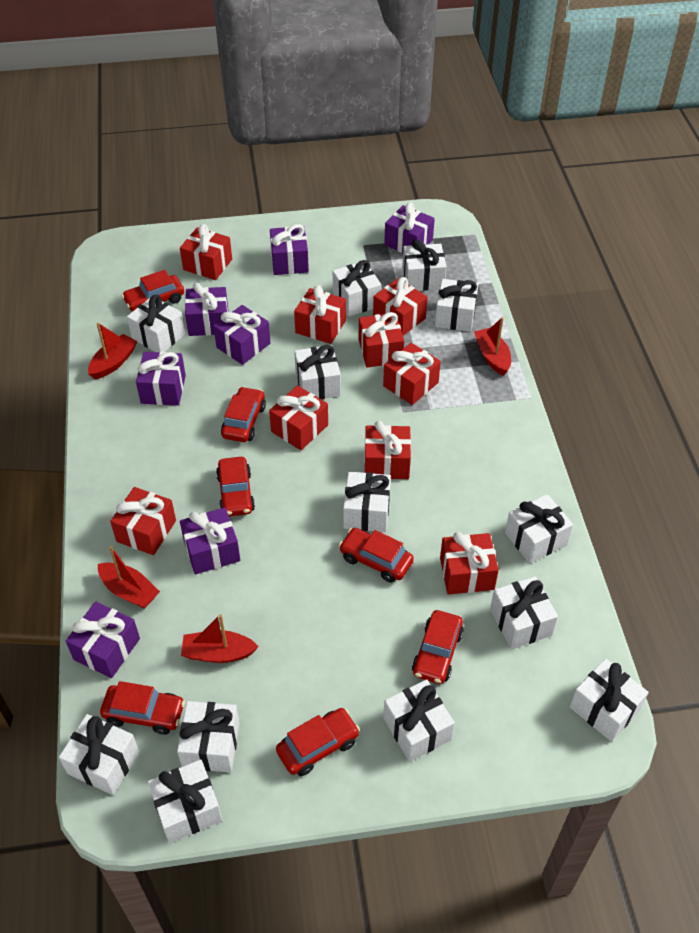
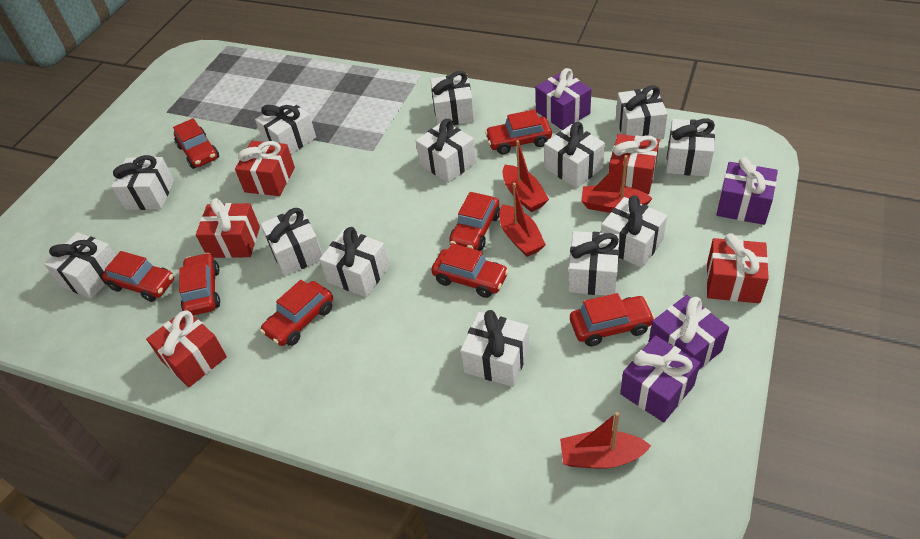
purple gift: 7 -> 4
red car: 7 -> 8
red gift: 9 -> 5

